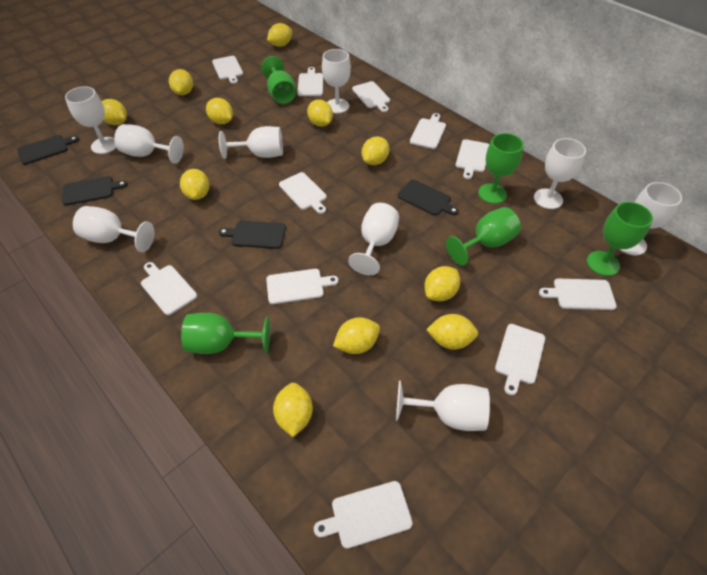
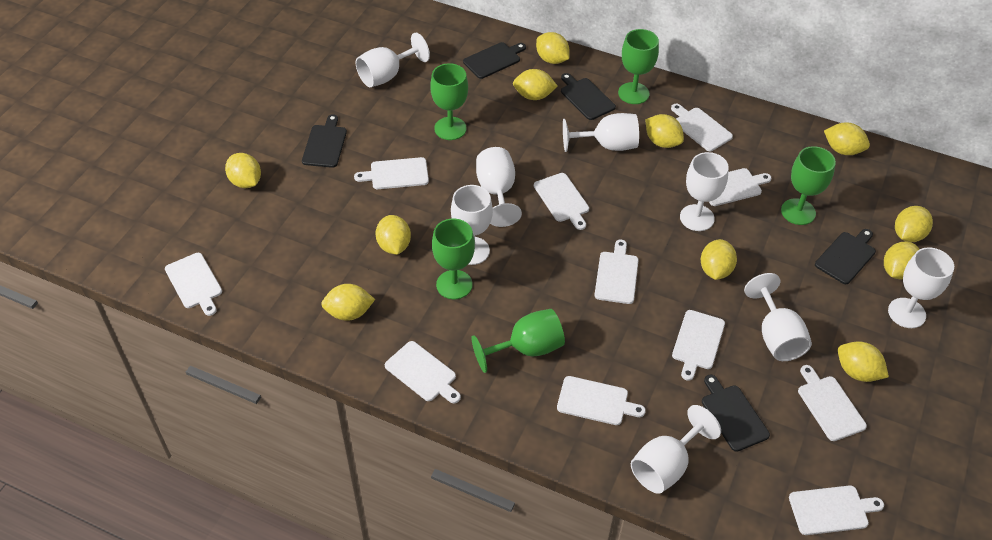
black cutting board: 4 -> 5
white goblet: 9 -> 8

